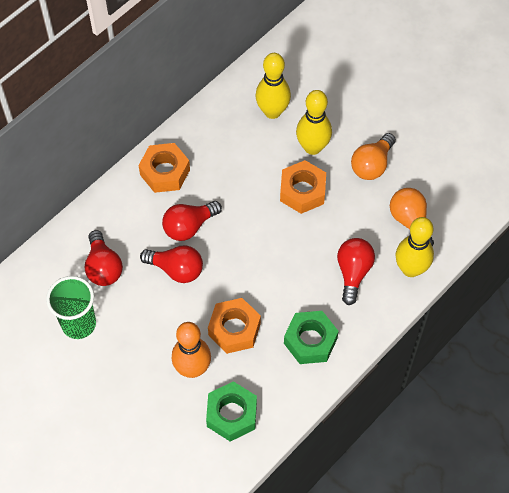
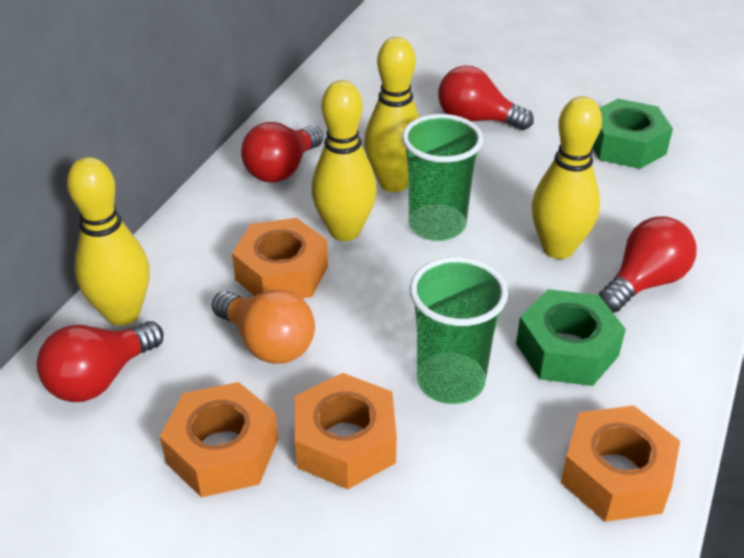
green cup: 1 -> 2
orange bowling pin: 1 -> 0
orange light bulb: 2 -> 1
orange nut: 3 -> 4
yellow bowling pin: 3 -> 4

